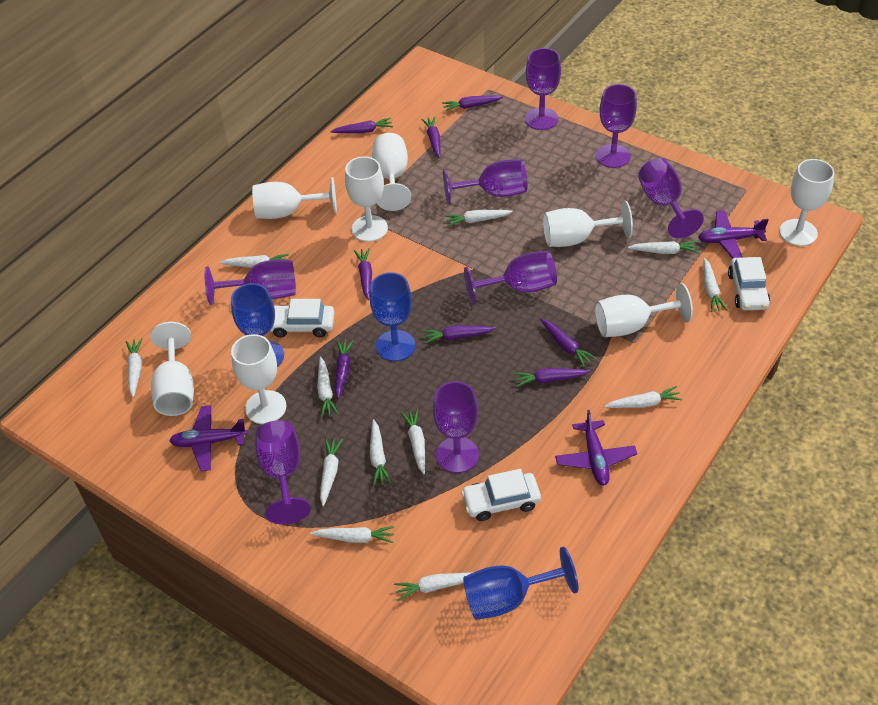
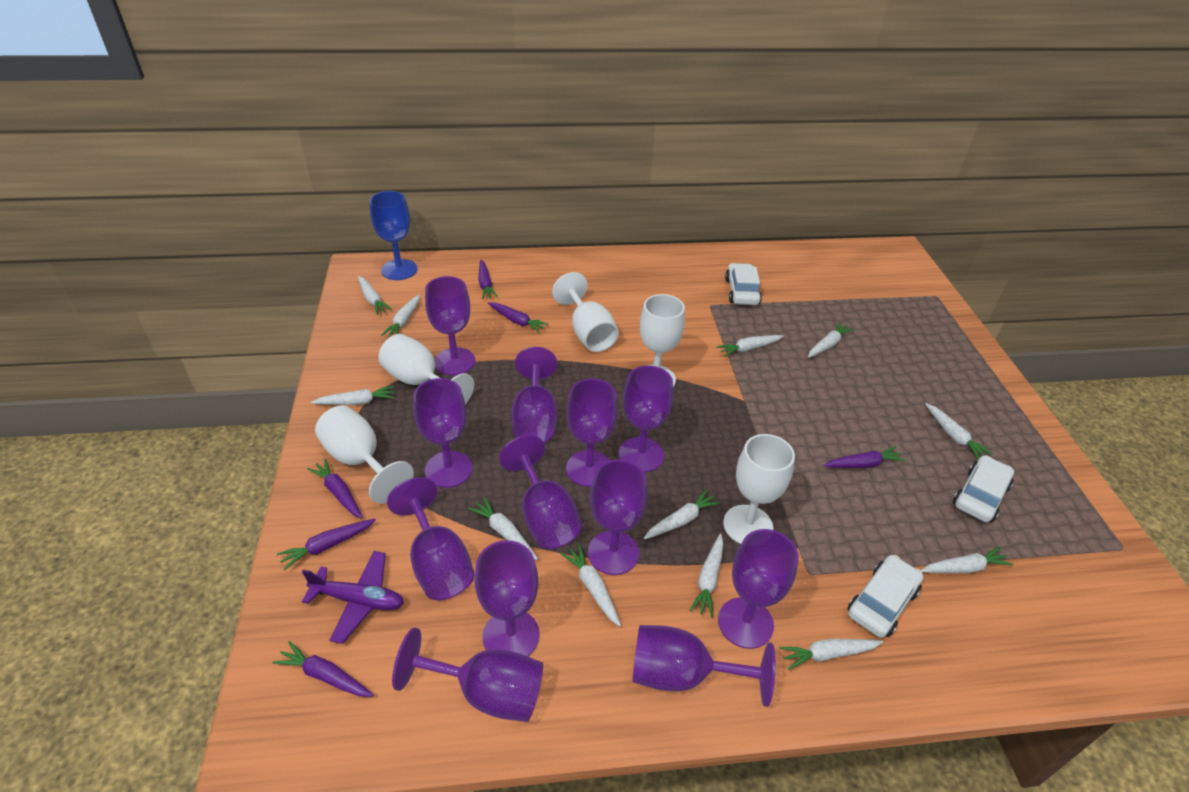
blue goblet: 3 -> 1
purple carrot: 8 -> 6
purple goblet: 8 -> 12
purple plane: 3 -> 1
white goblet: 8 -> 5

